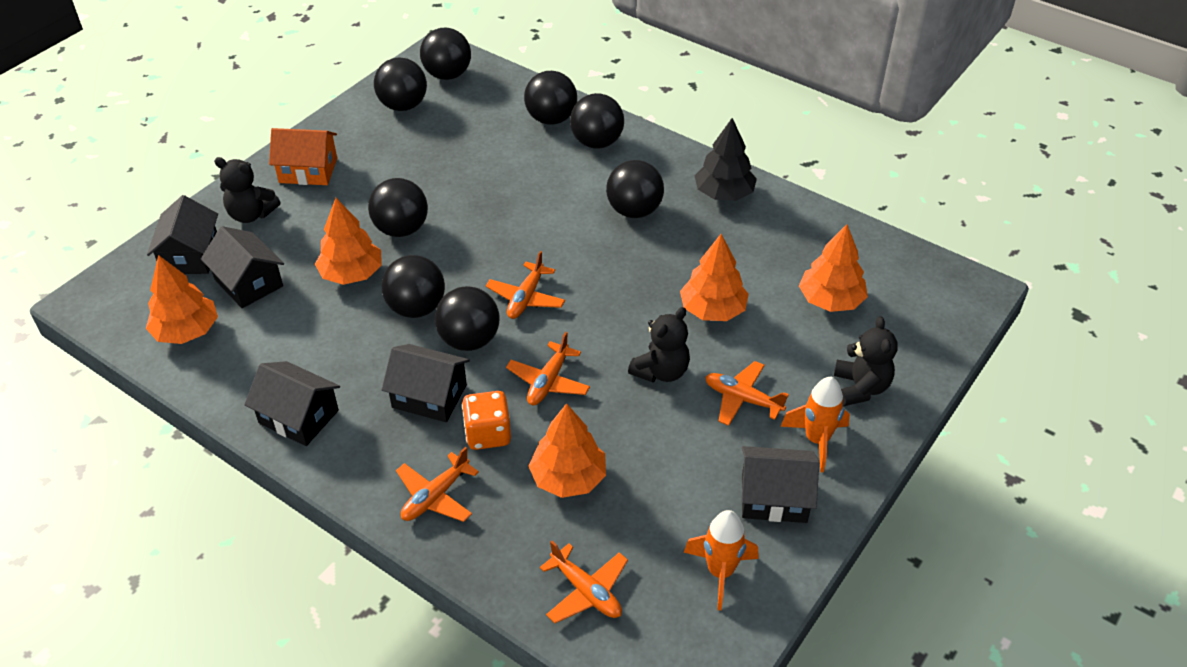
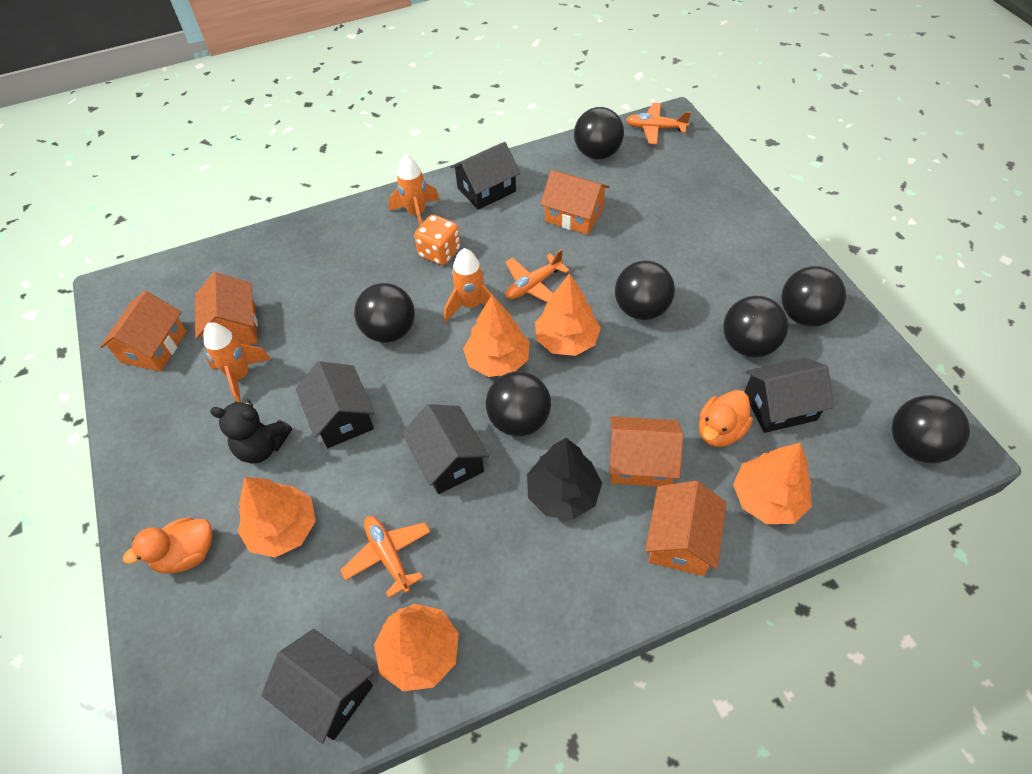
black ball: 8 -> 7
black teddy bear: 3 -> 1
orange duck: 0 -> 2
orange house: 1 -> 5
orange plane: 5 -> 3
orange rocket: 2 -> 3

